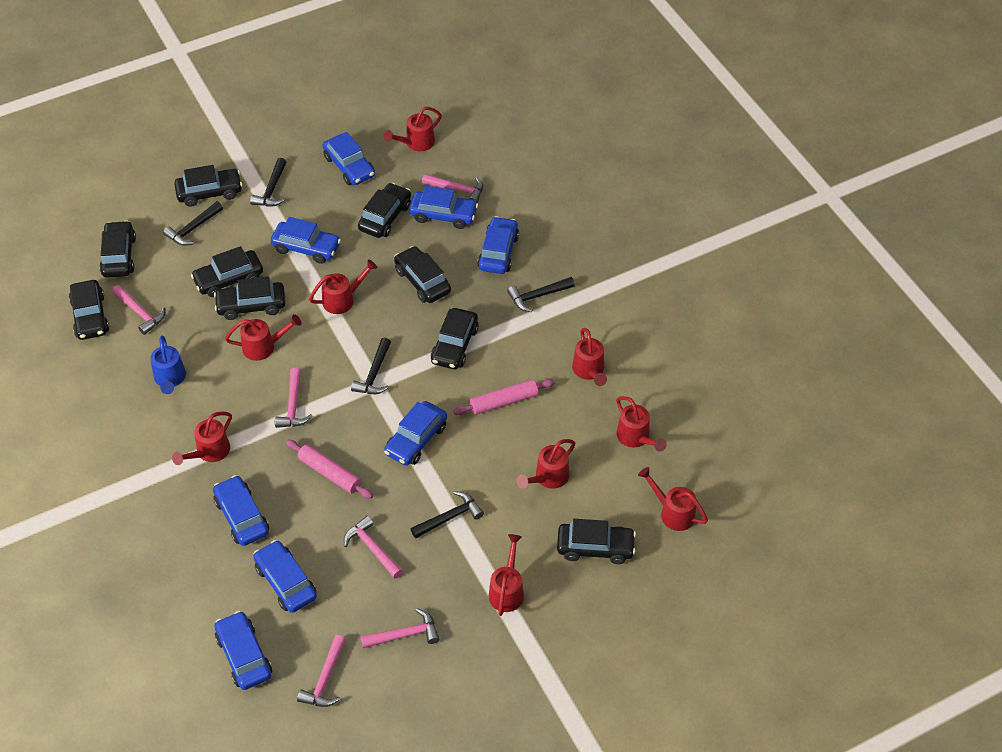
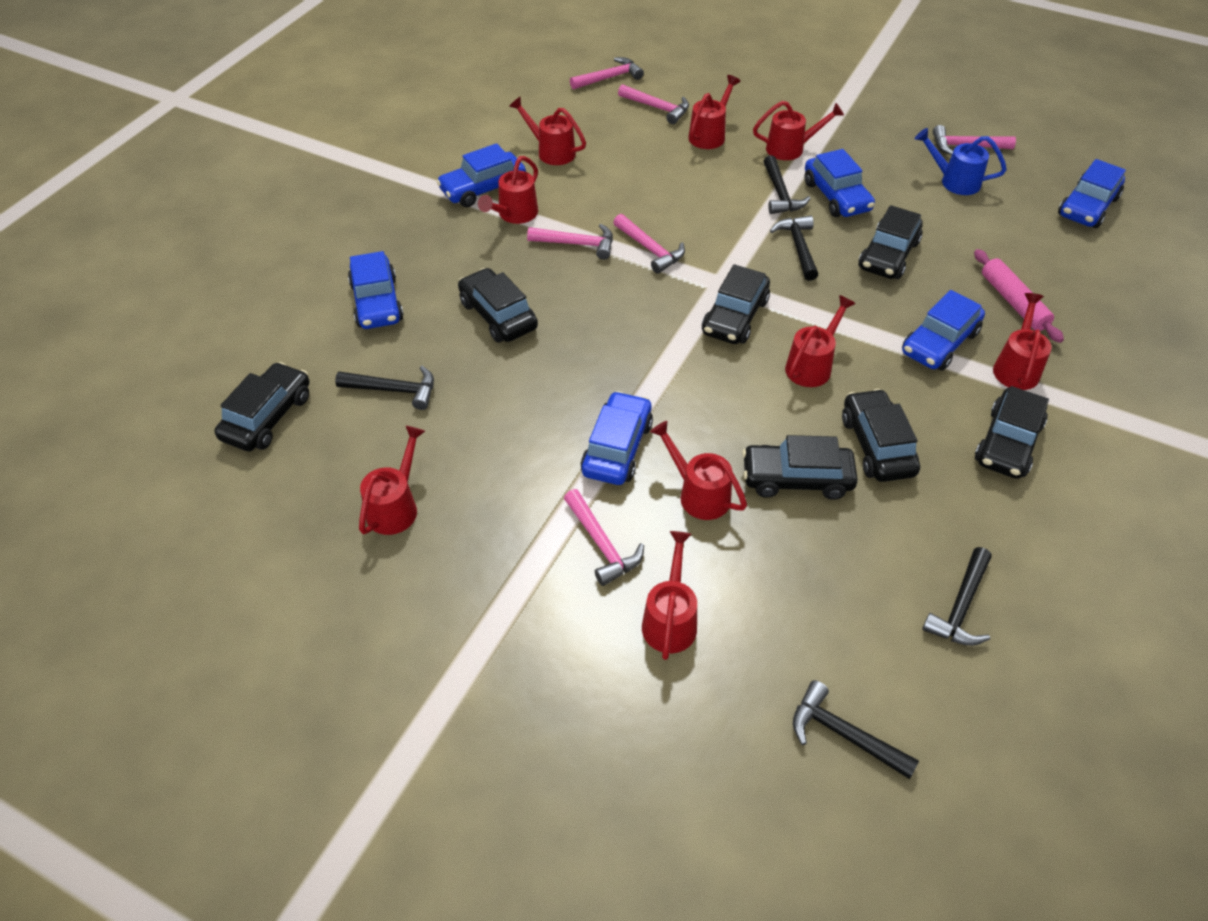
black car: 9 -> 7
blue car: 8 -> 6
pink rolling pin: 2 -> 1

